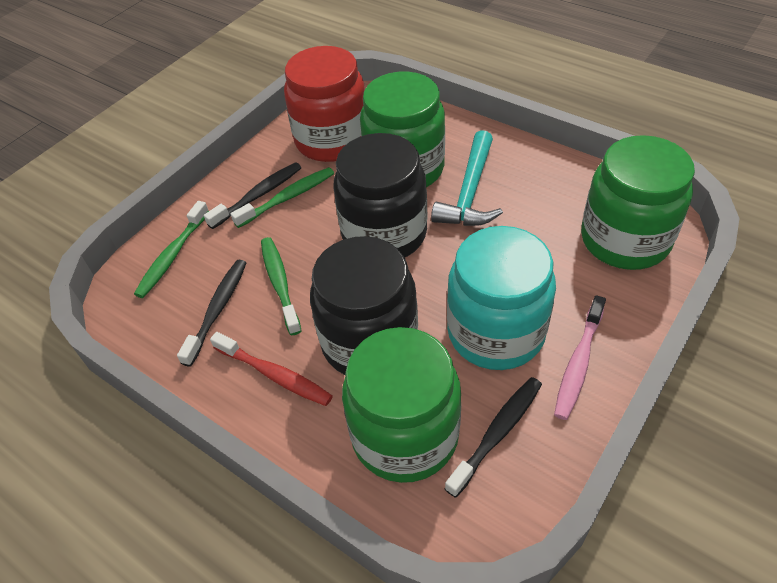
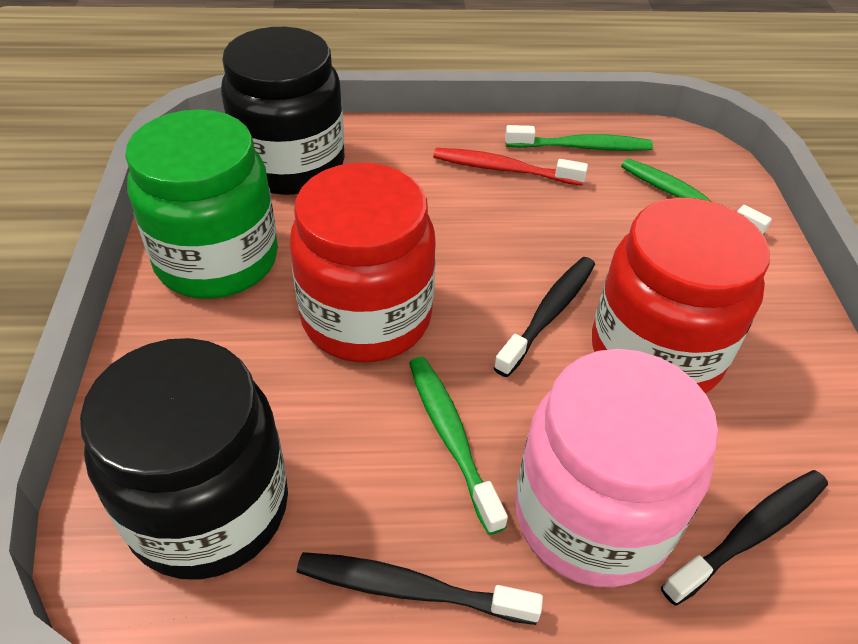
green jar: 3 -> 1
pink jar: 0 -> 1
pink toothbrush: 1 -> 0
red jar: 1 -> 2
turquoise hammer: 1 -> 0
turquoise jar: 1 -> 0

